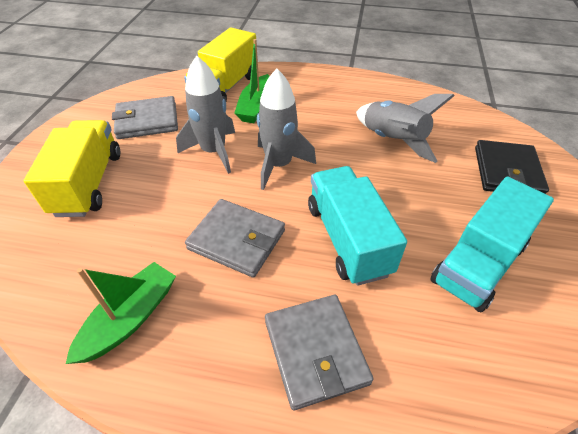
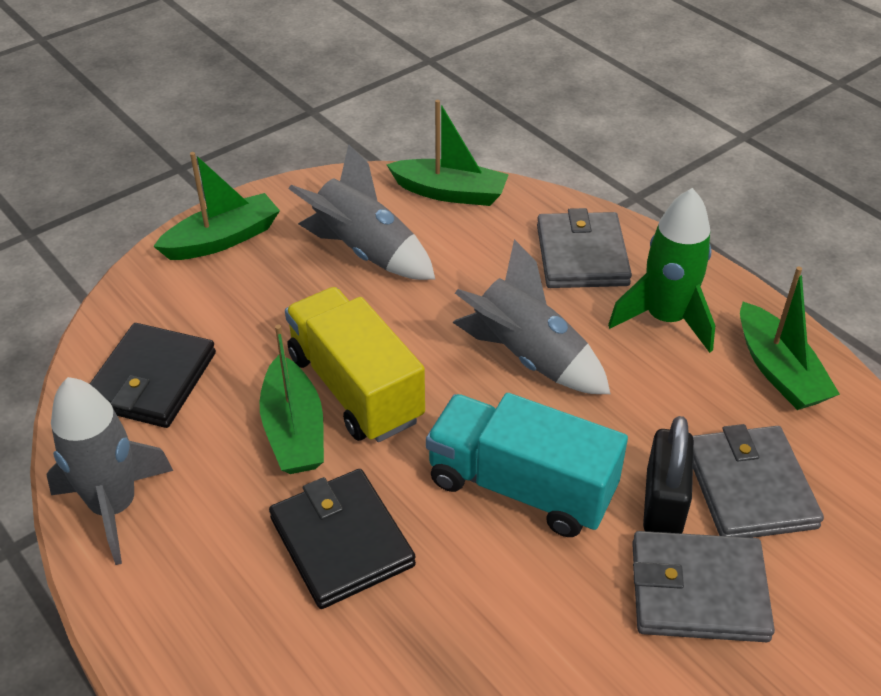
black padlock: 0 -> 1
black wallet: 1 -> 2
green boat: 2 -> 4
green rocket: 0 -> 1
turquoise truck: 2 -> 1
yellow truck: 2 -> 1

